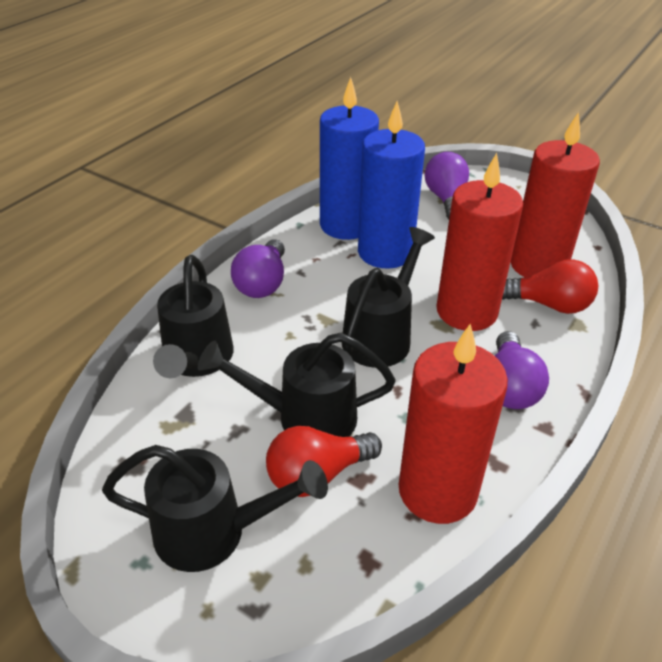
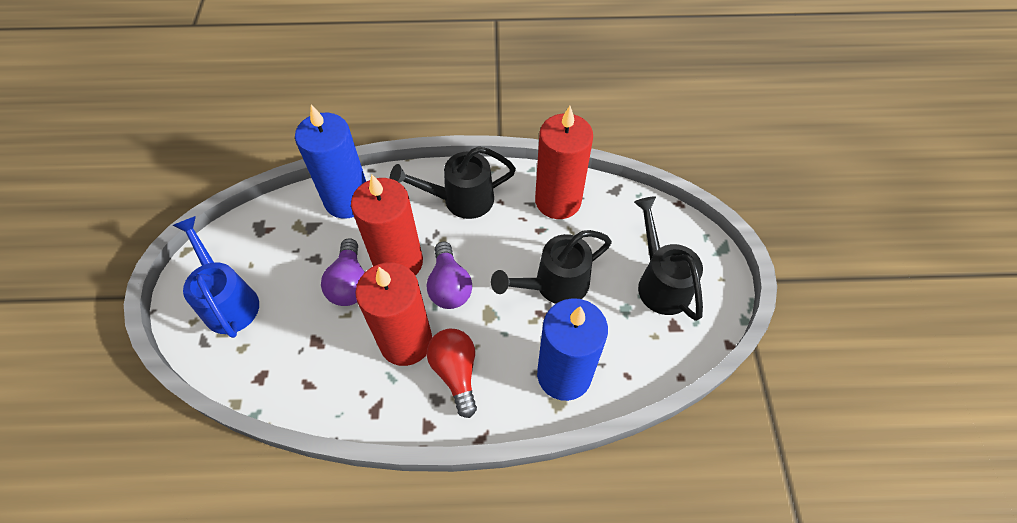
black watering can: 4 -> 3
blue watering can: 0 -> 1
purple light bulb: 3 -> 2
red light bulb: 2 -> 1

